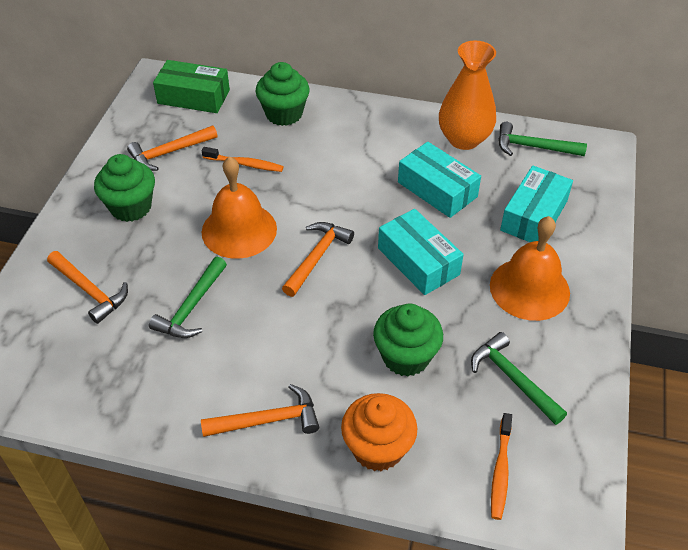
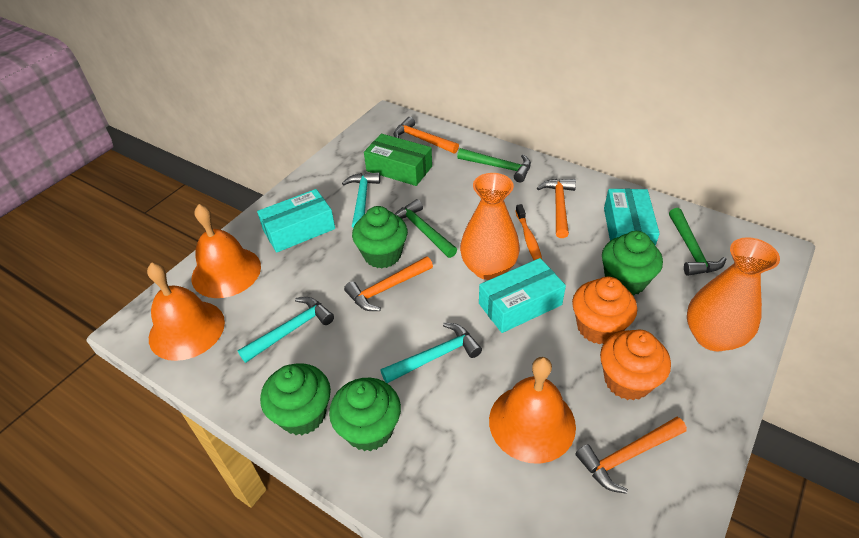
green cupcake: 3 -> 4
orange bell: 2 -> 3
orange cupcake: 1 -> 2
orange toothbrush: 2 -> 1
orange vase: 1 -> 2
turquoise hammer: 0 -> 3

